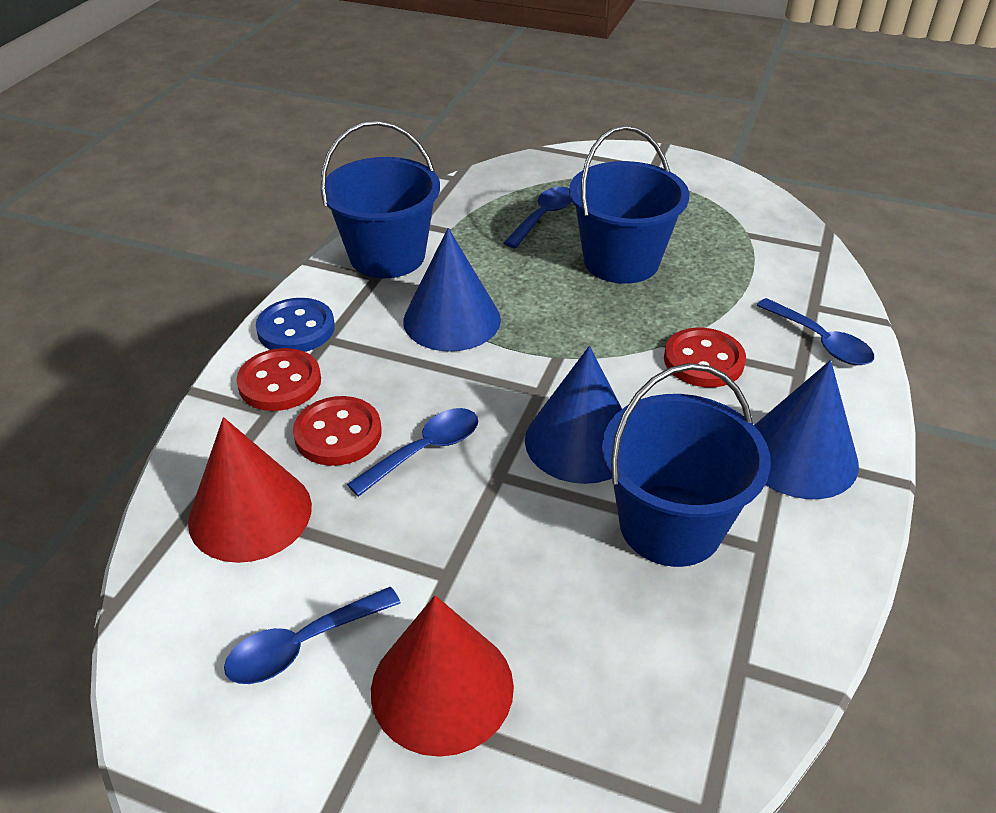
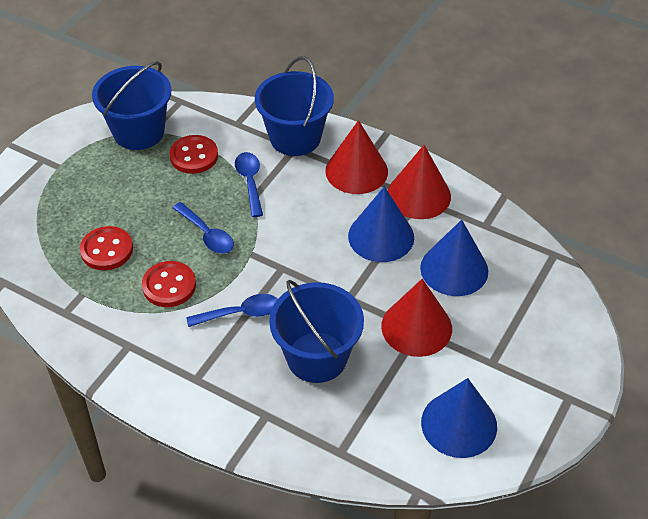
blue button: 1 -> 0
blue spoon: 4 -> 3
red cone: 2 -> 3

